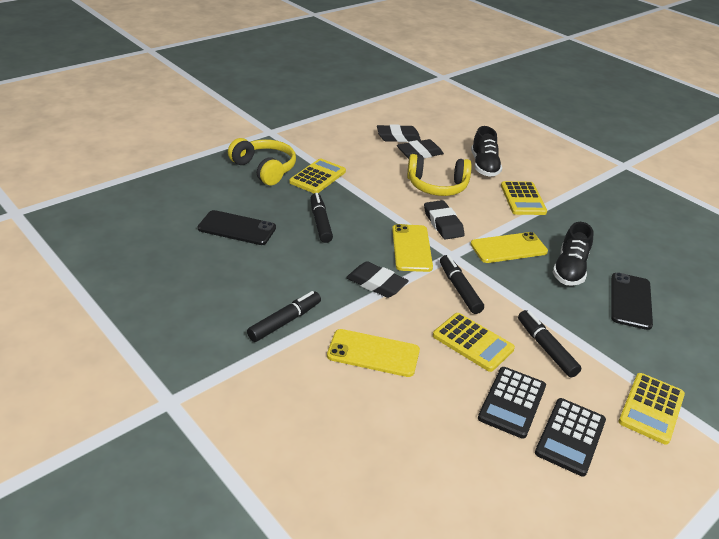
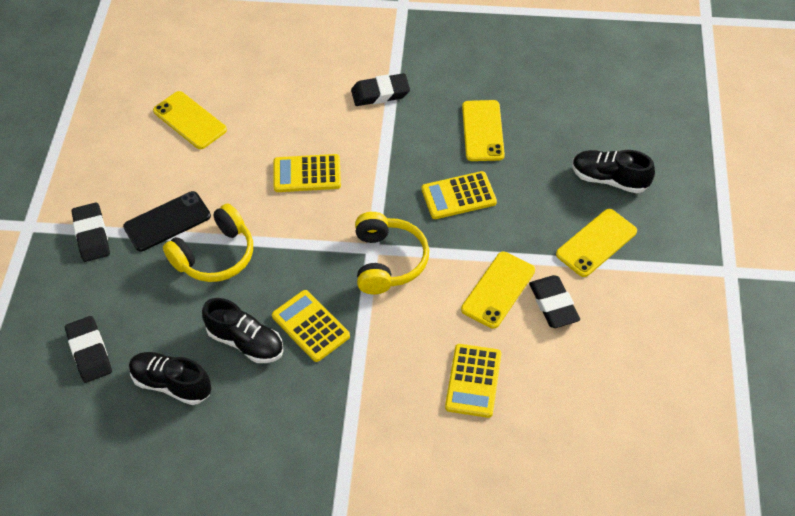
black calculator: 2 -> 0
black marker: 4 -> 0
black phone: 2 -> 1
black shoe: 2 -> 3
yellow phone: 3 -> 4

